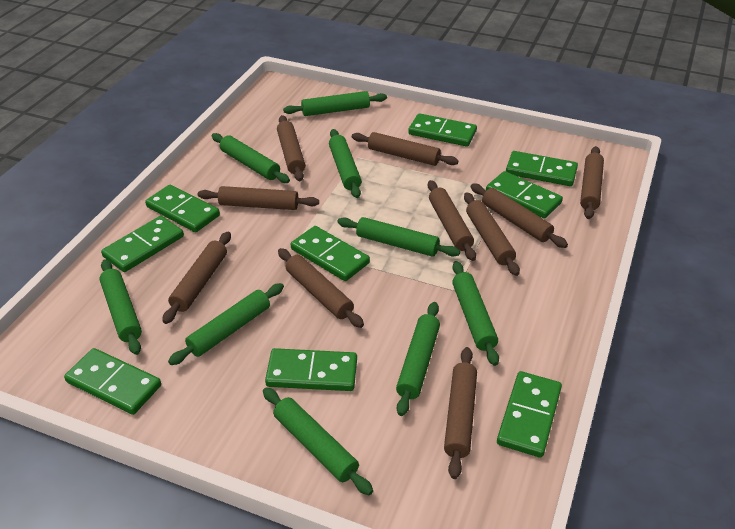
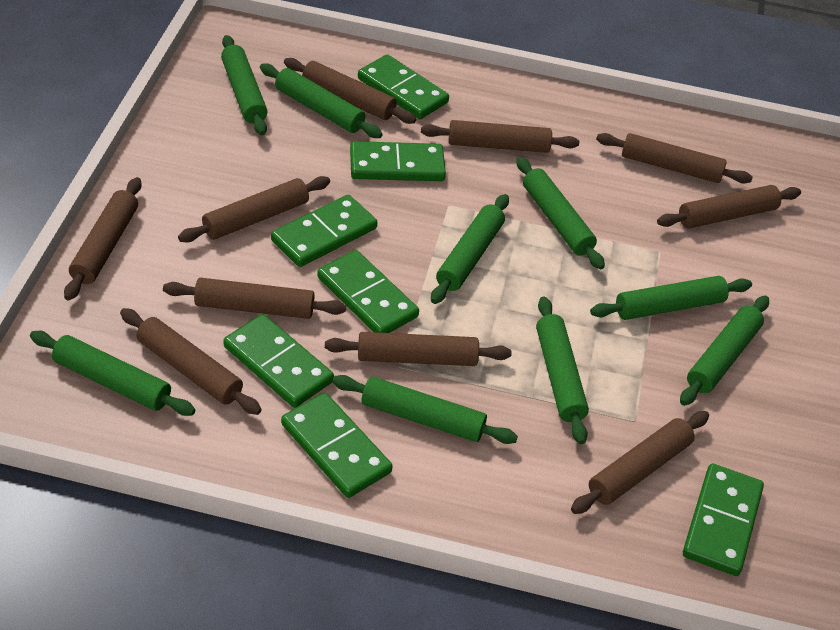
green domino: 9 -> 7

